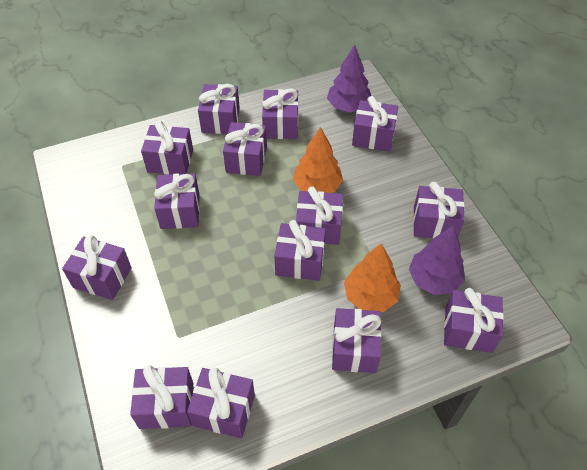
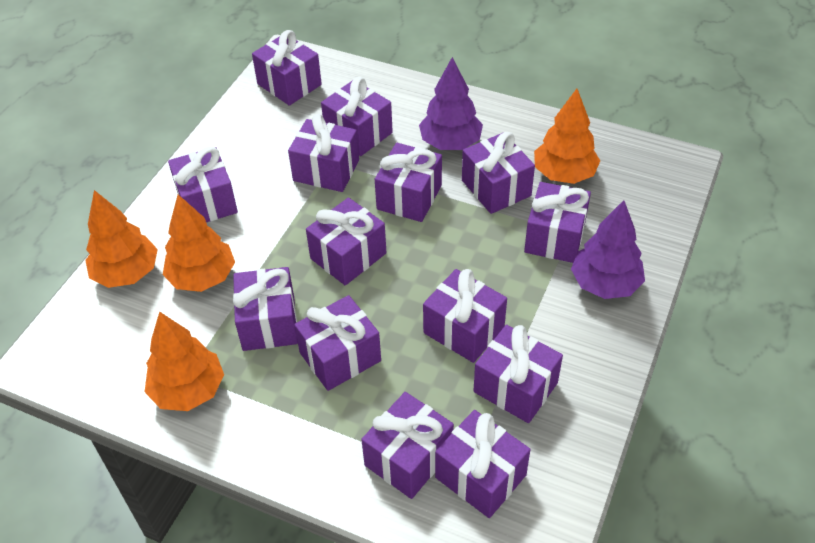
orange tree: 2 -> 4

